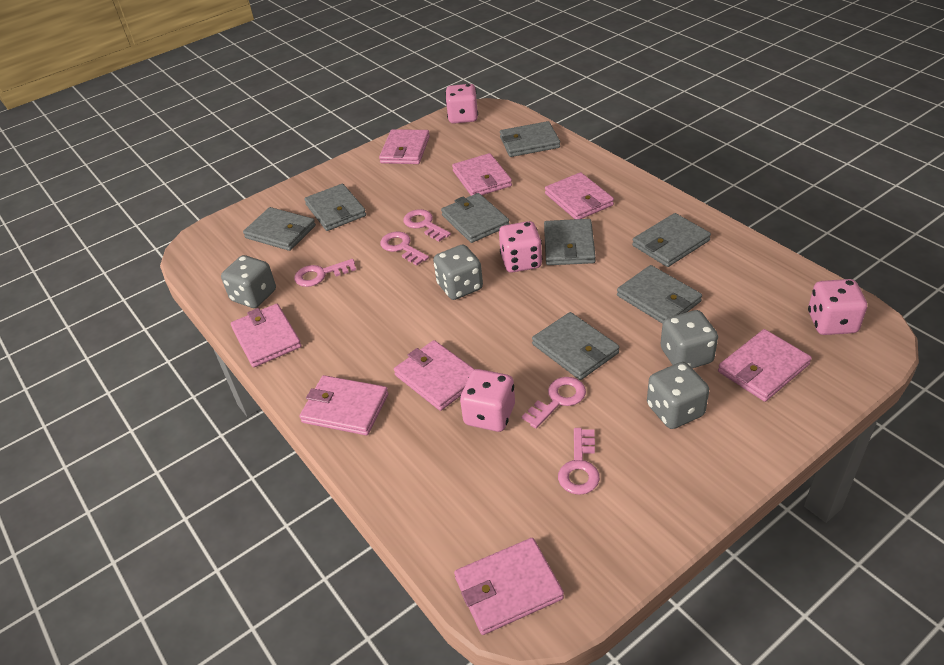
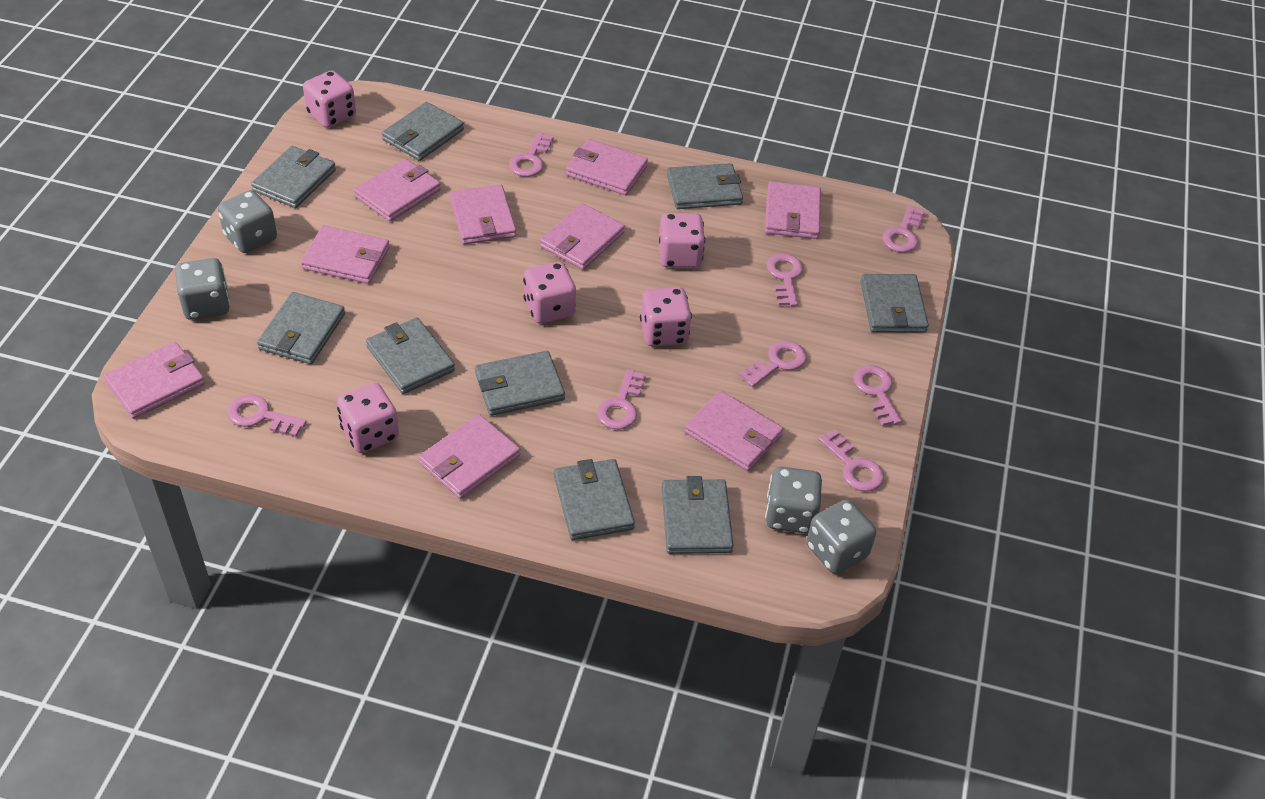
grey wallet: 8 -> 9
pink dice: 4 -> 5
pink key: 5 -> 8
pink wallet: 8 -> 9

